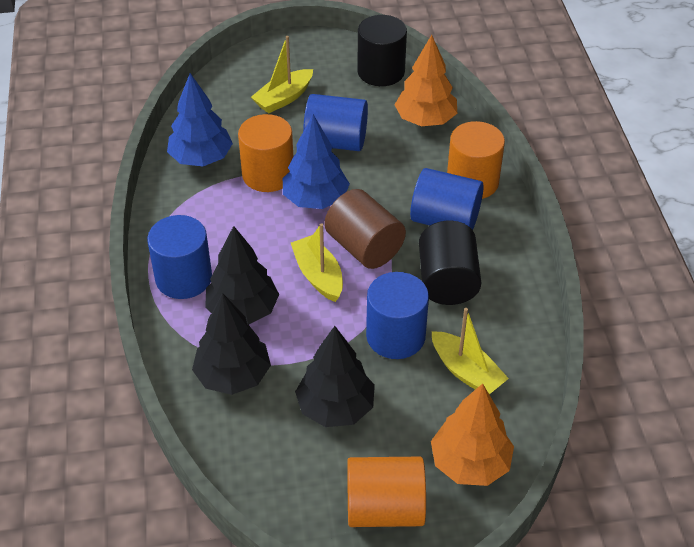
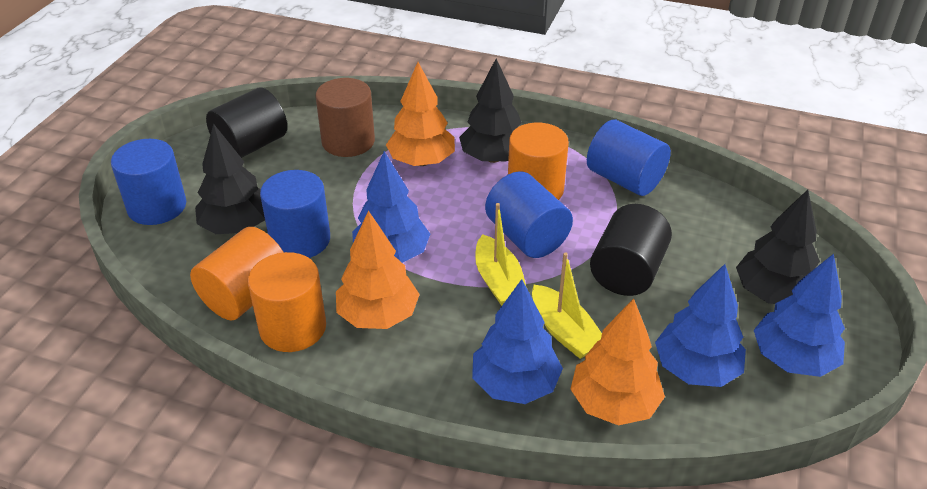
blue tree: 2 -> 4
orange tree: 2 -> 3
yellow boat: 3 -> 2

